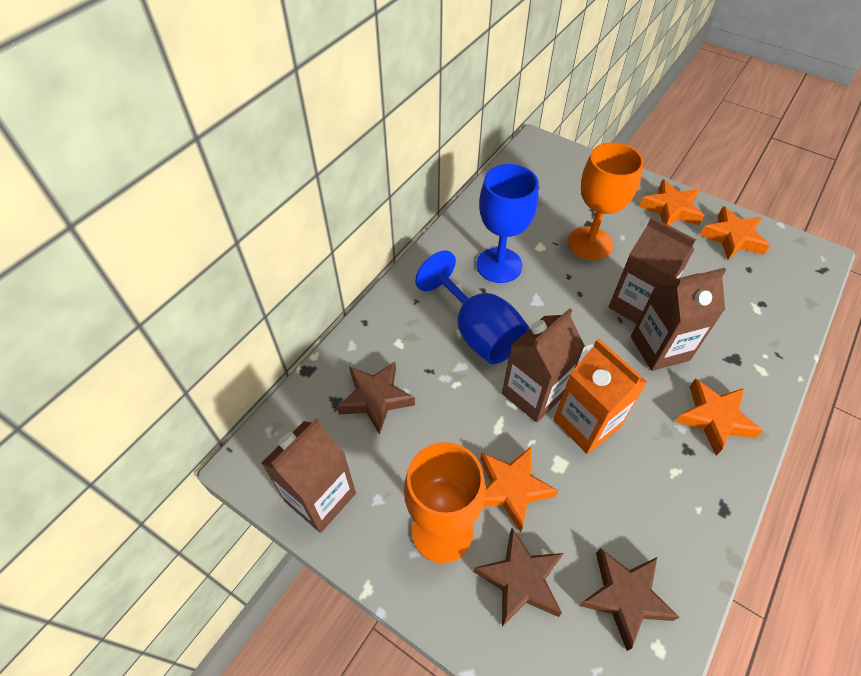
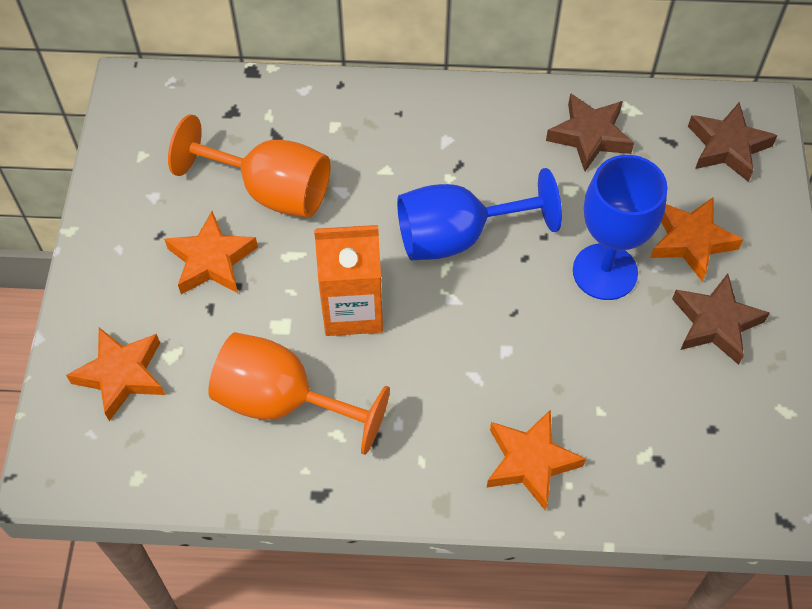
brown carton: 4 -> 0

